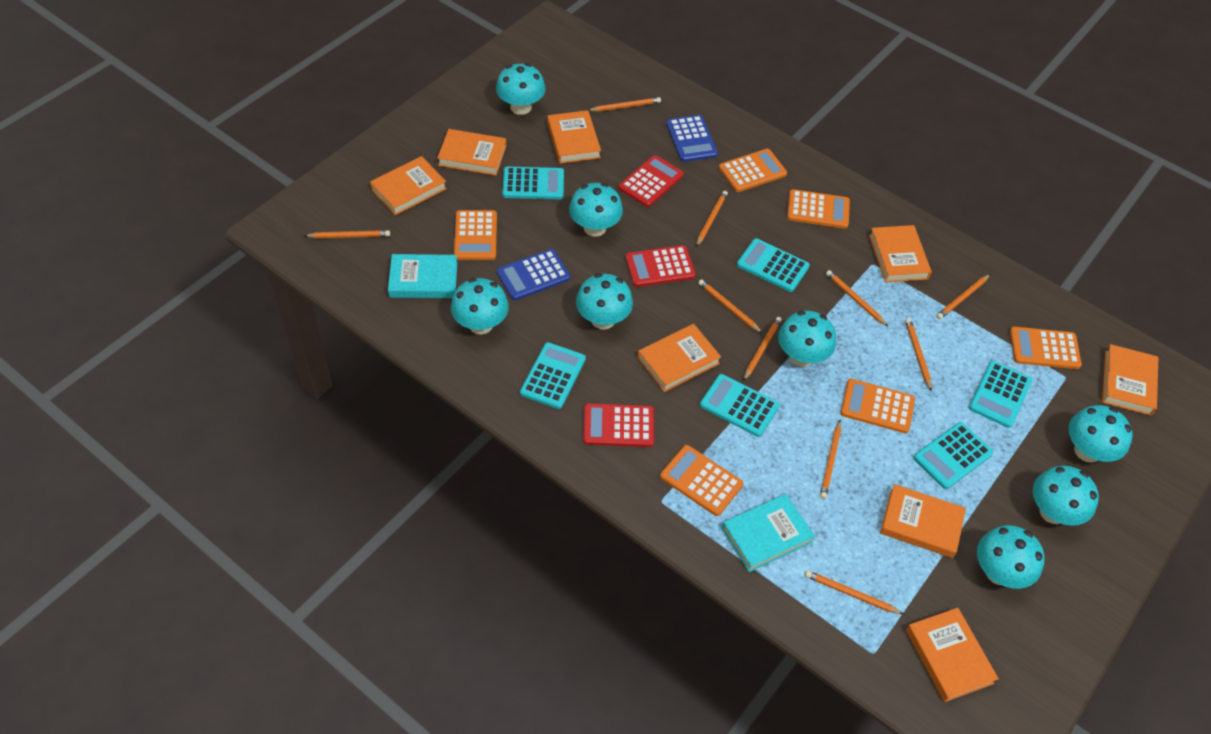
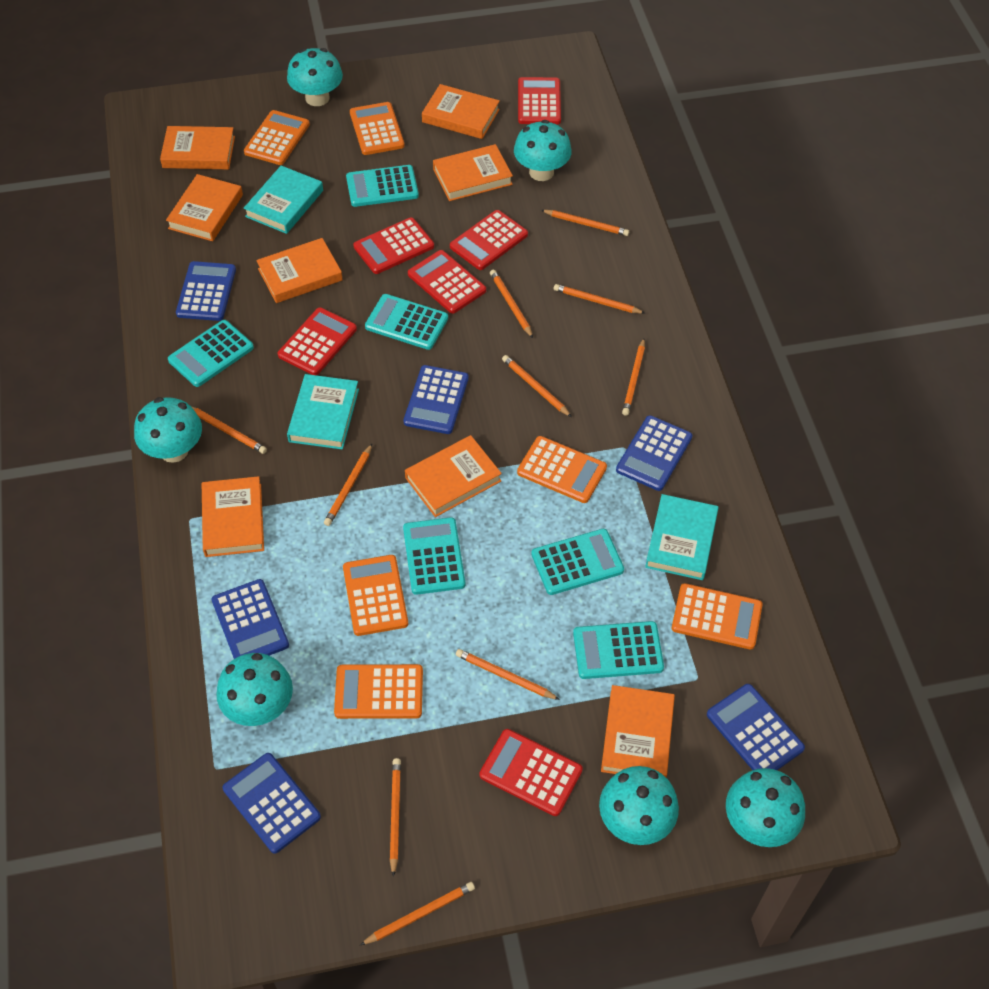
blue calculator: 2 -> 6
red calculator: 3 -> 6
turquoise book: 2 -> 3
turquoise mushroom: 8 -> 6

